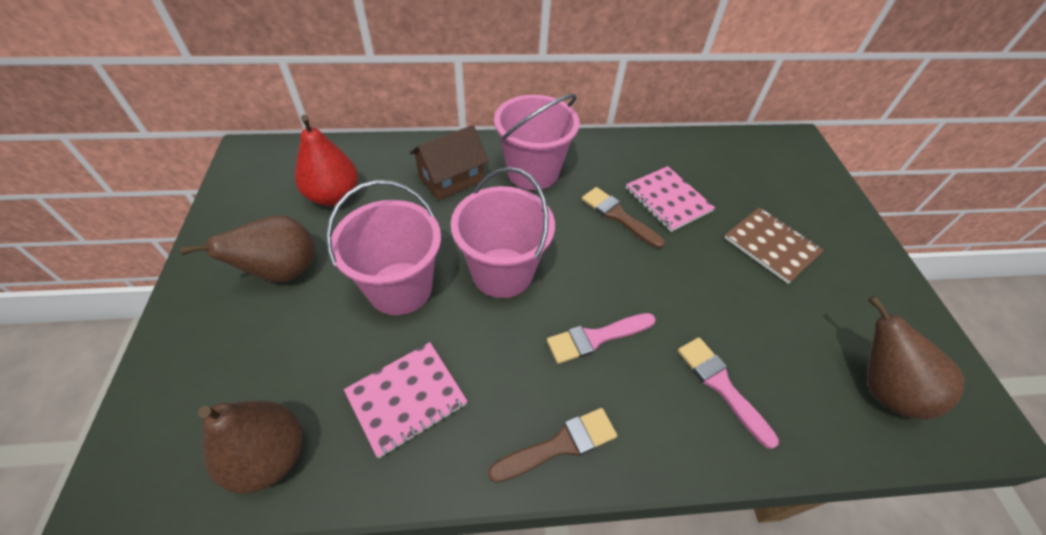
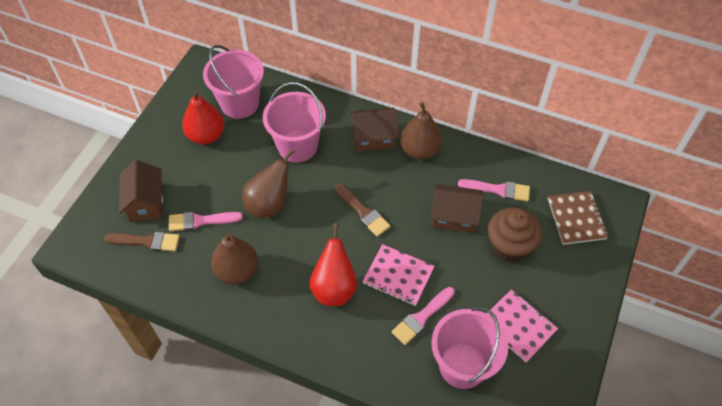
brown cupcake: 0 -> 1
brown house: 1 -> 3
pink brush: 2 -> 3
red pear: 1 -> 2

